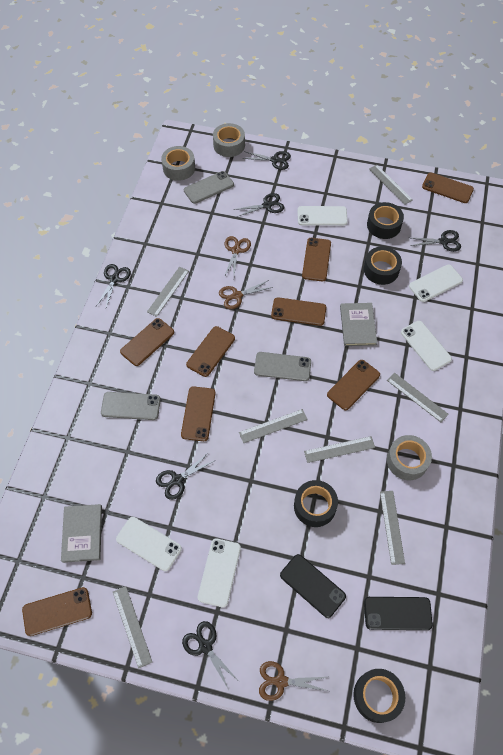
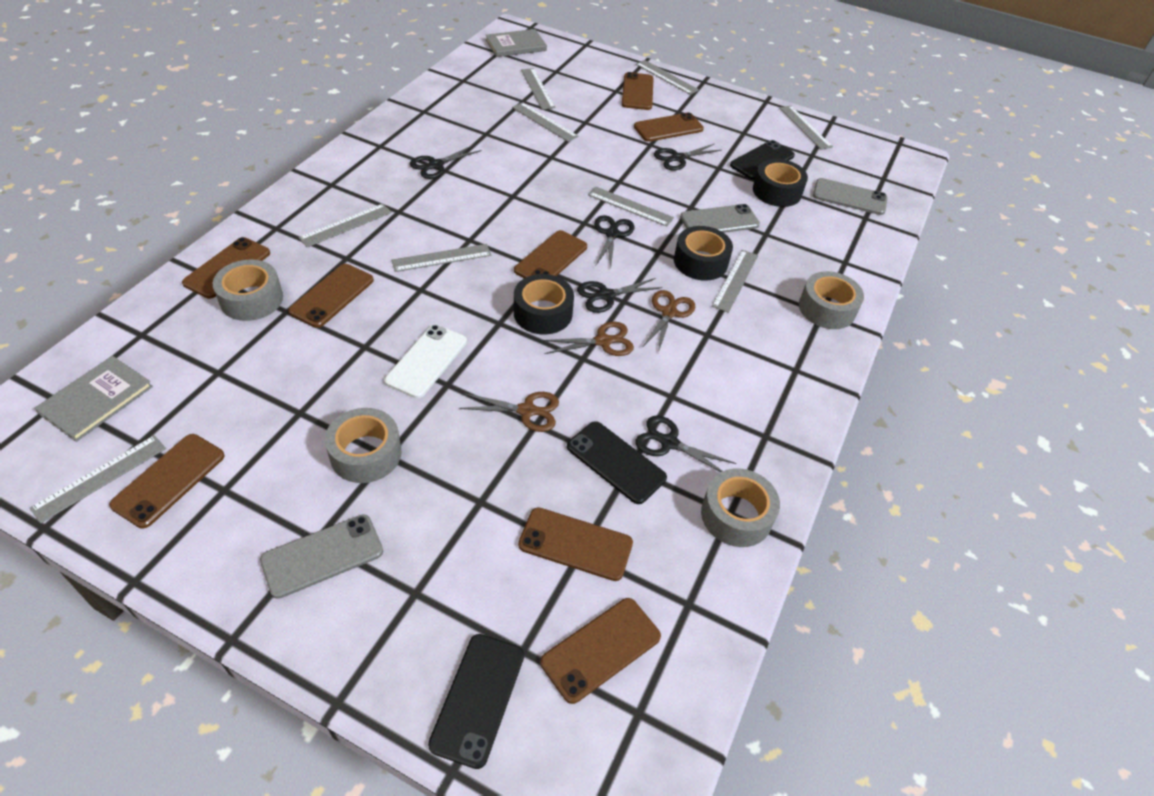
black phone: 2 -> 3
black scissors: 6 -> 5
black tape: 4 -> 3
grey ruler: 7 -> 9
grey tape: 3 -> 4
white phone: 5 -> 1

